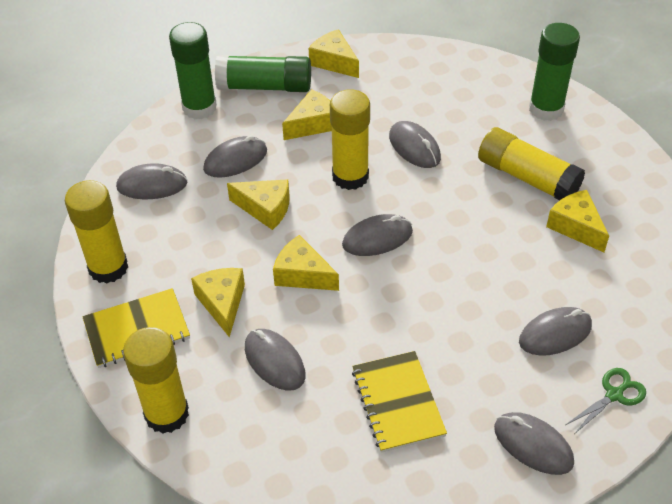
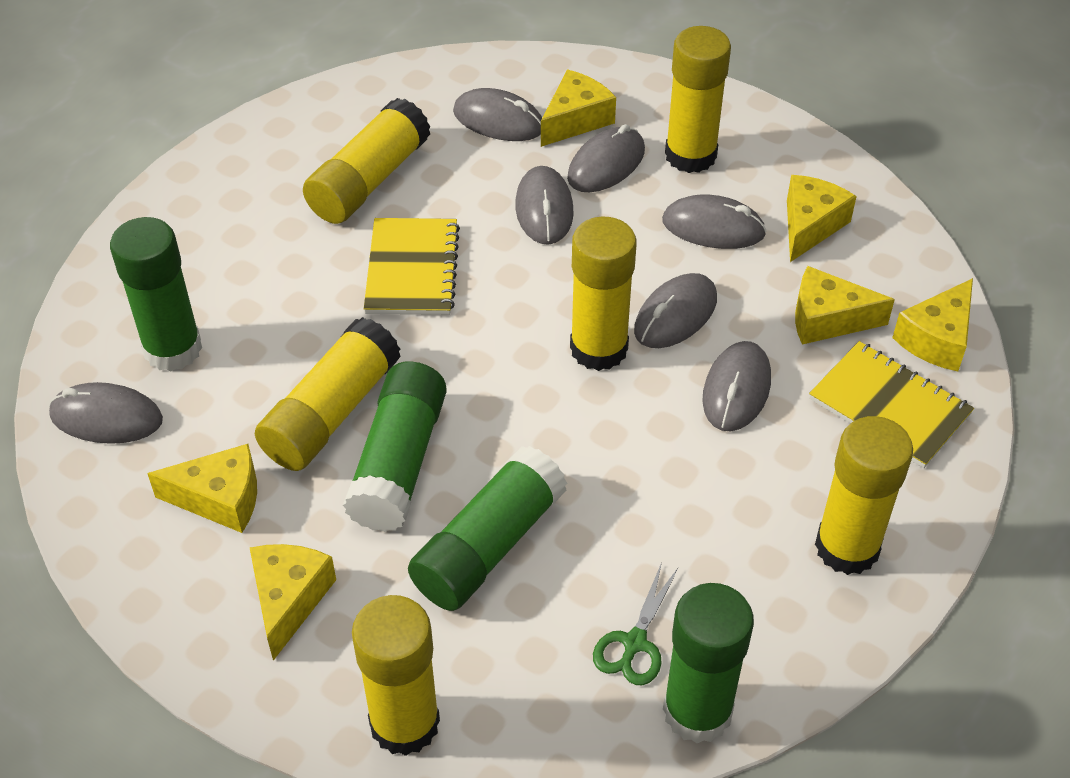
green glue stick: 3 -> 4
yellow glue stick: 4 -> 6

